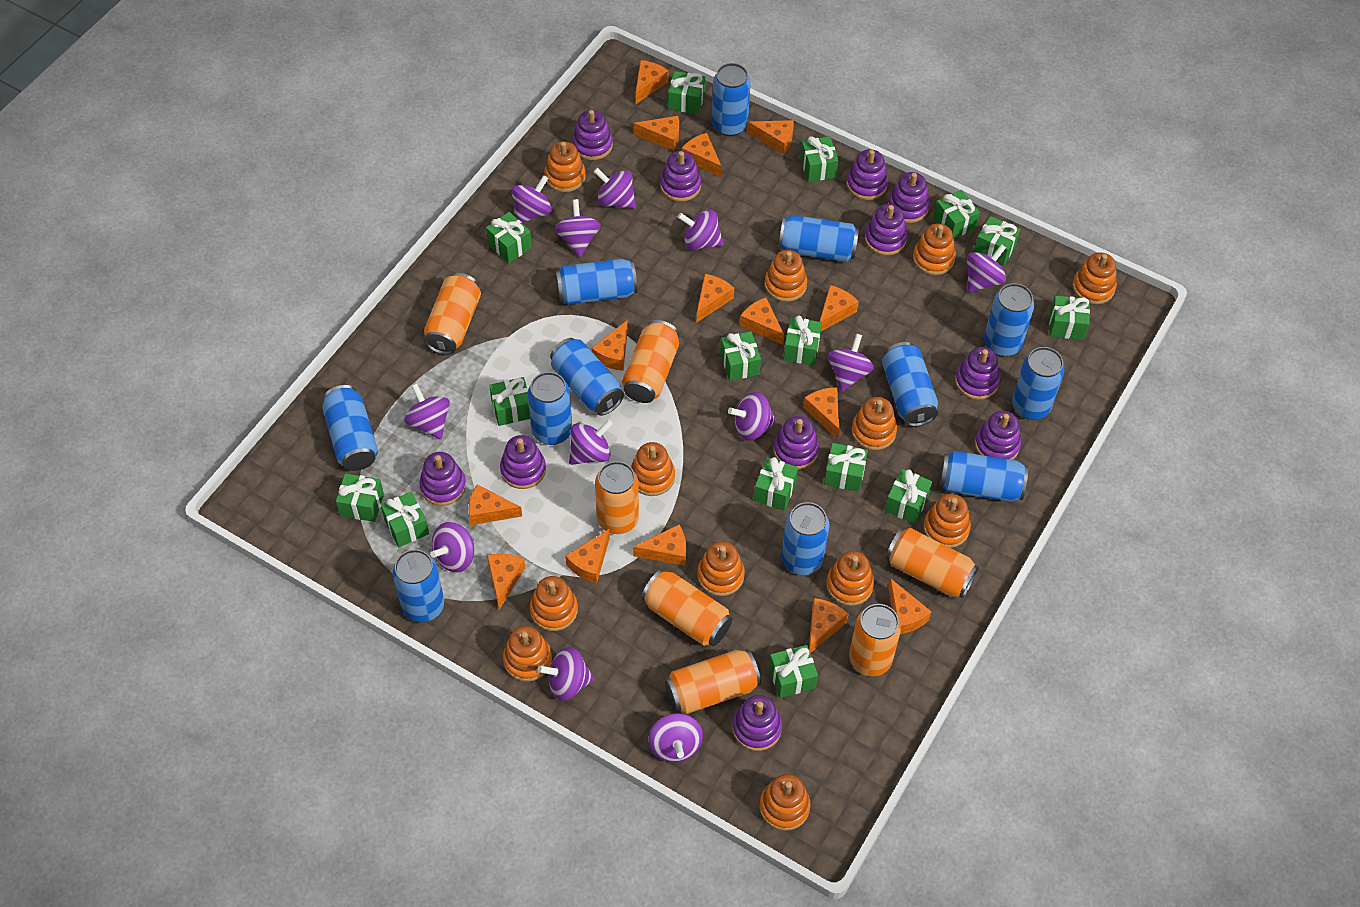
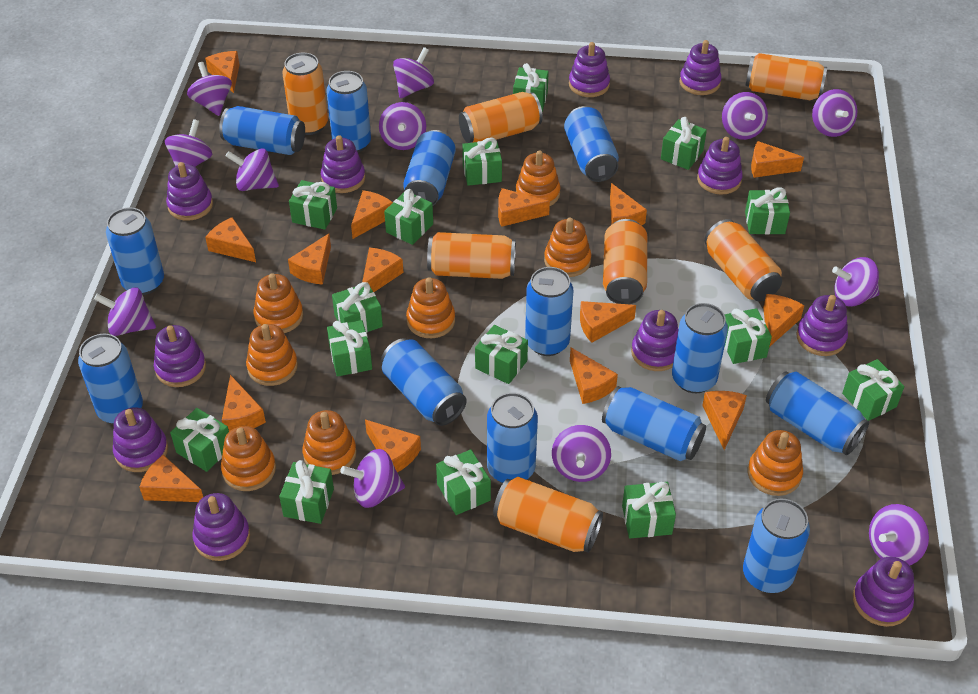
blue can: 12 -> 13
orange stacking toy: 12 -> 8

